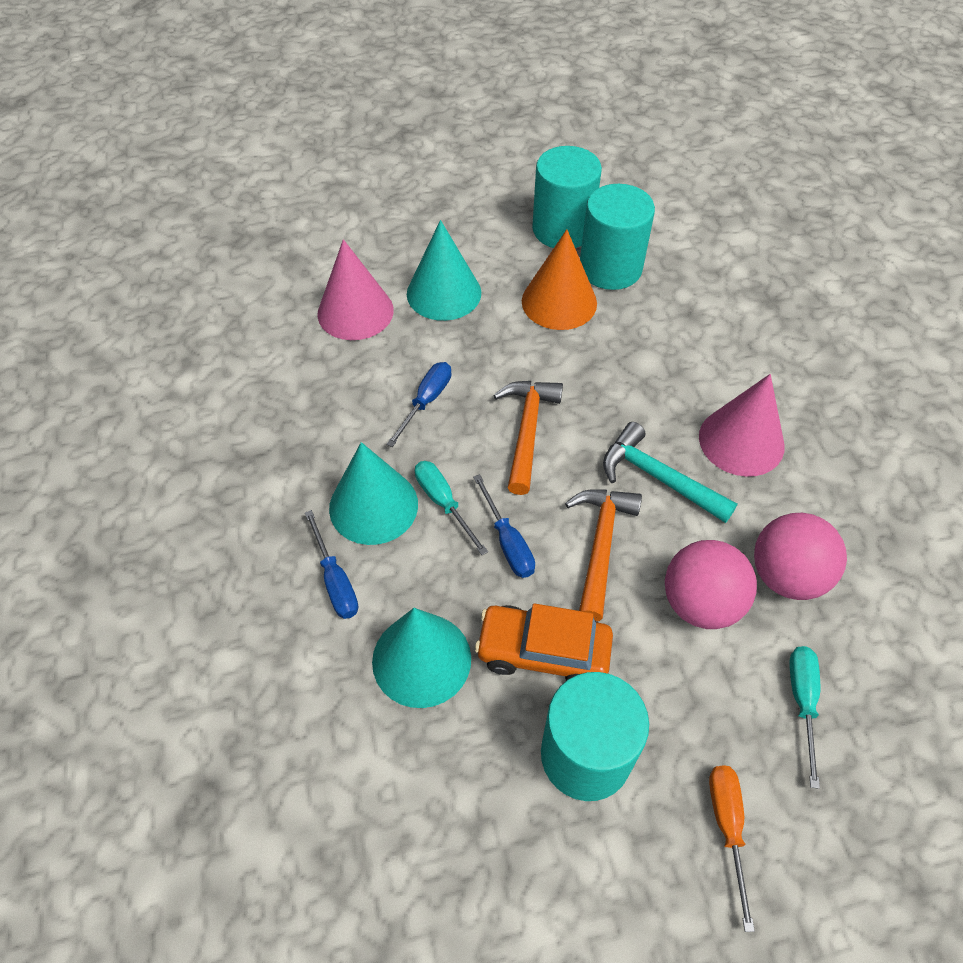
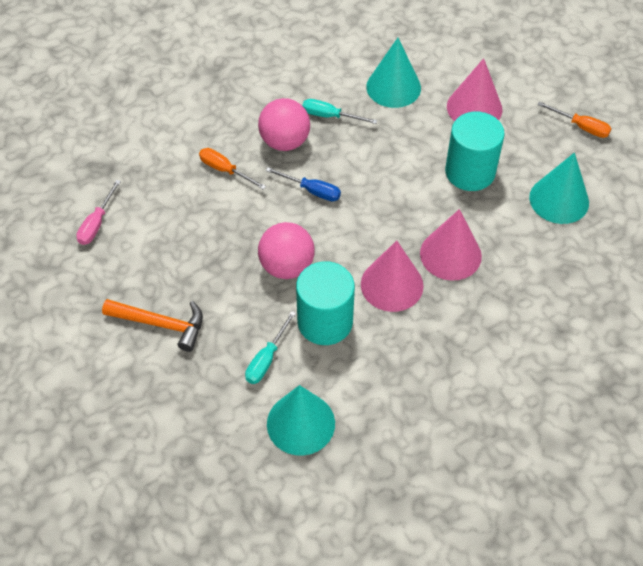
blue screwdriver: 3 -> 1
orange car: 1 -> 0
orange cone: 1 -> 0
orange hammer: 2 -> 1
orange screwdriver: 1 -> 2
pink cone: 2 -> 3
pink screwdriver: 0 -> 1
turquoise cylinder: 3 -> 2
turquoise hammer: 1 -> 0

